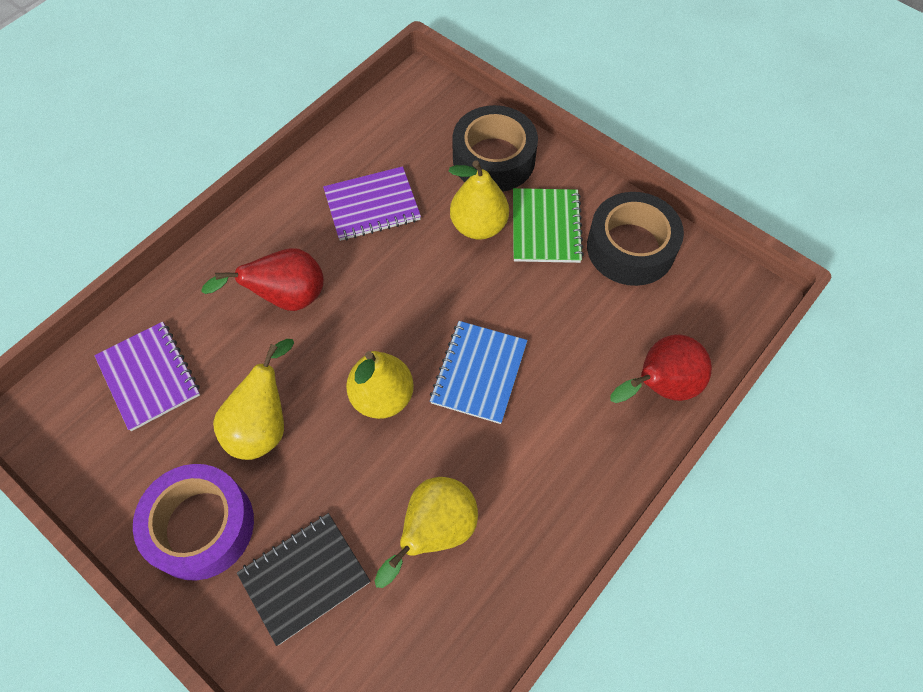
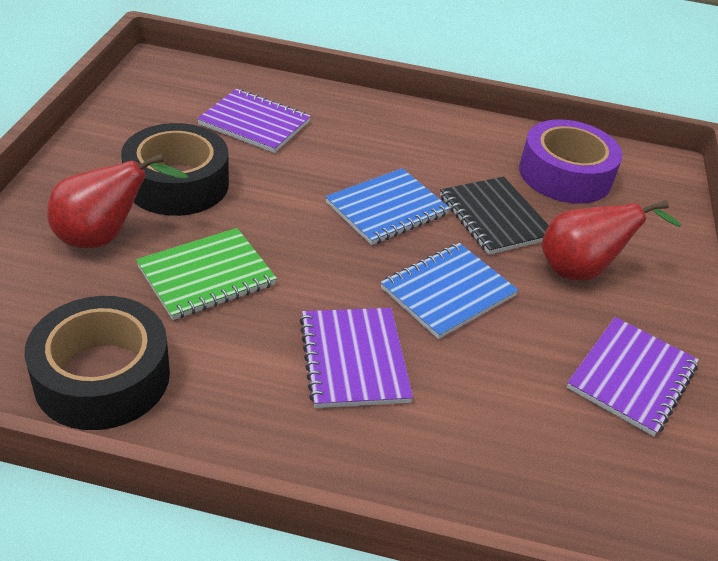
blue notebook: 1 -> 2
purple notebook: 2 -> 3
yellow pear: 4 -> 0

